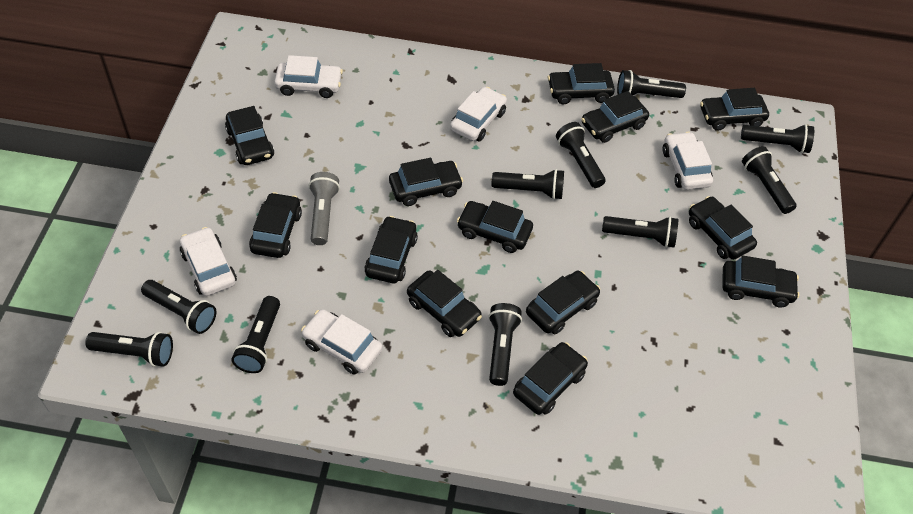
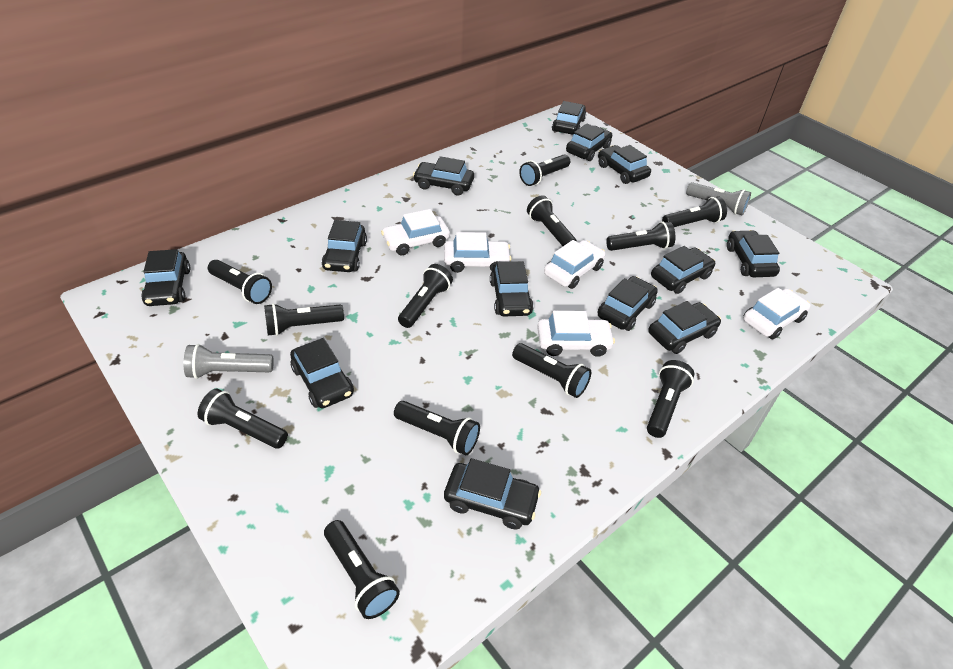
black flashlight: 10 -> 12
grey flashlight: 1 -> 2

